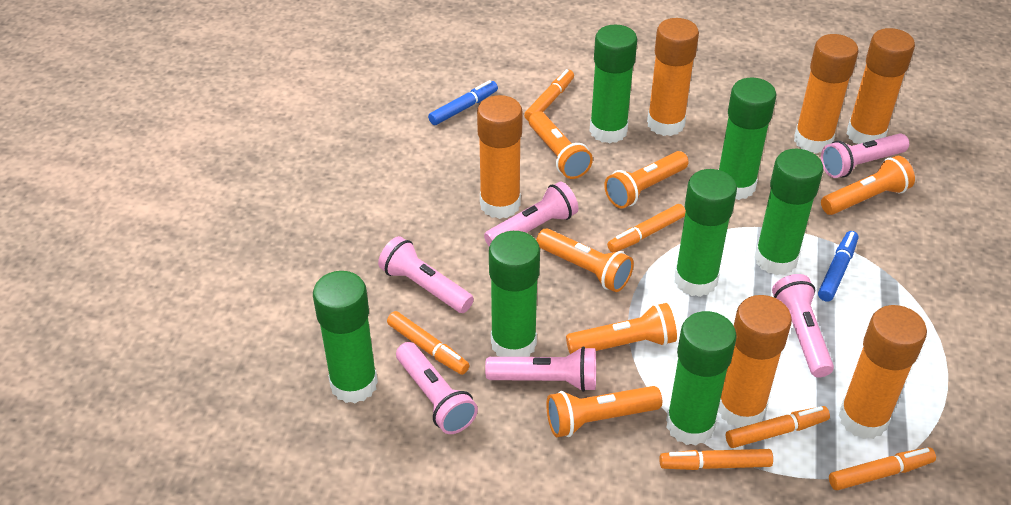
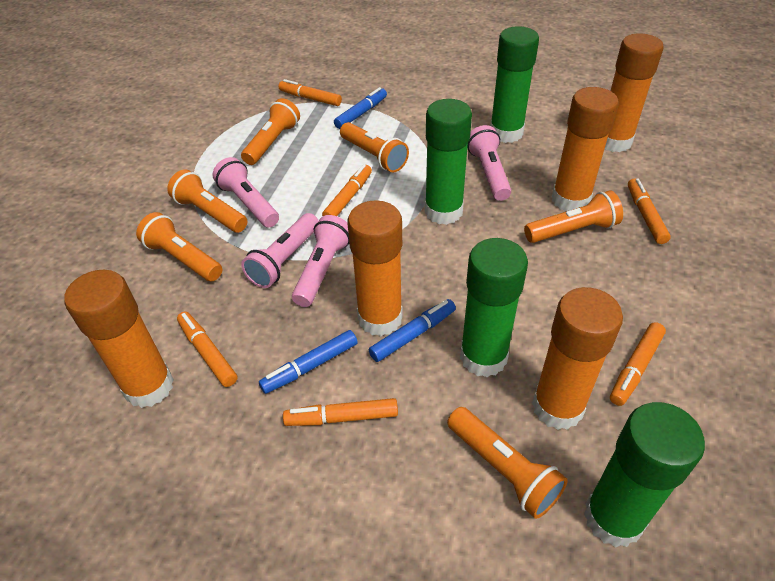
blue marker: 2 -> 3
green glue stick: 7 -> 4
orange glue stick: 6 -> 5
pink flashlight: 6 -> 4

